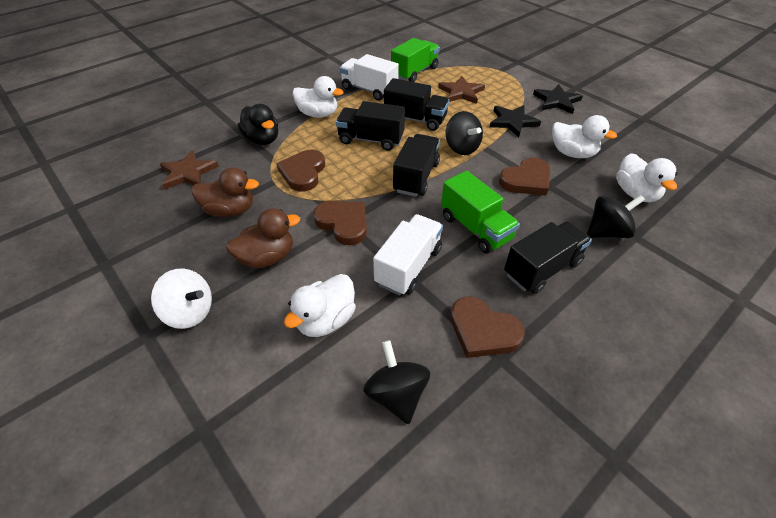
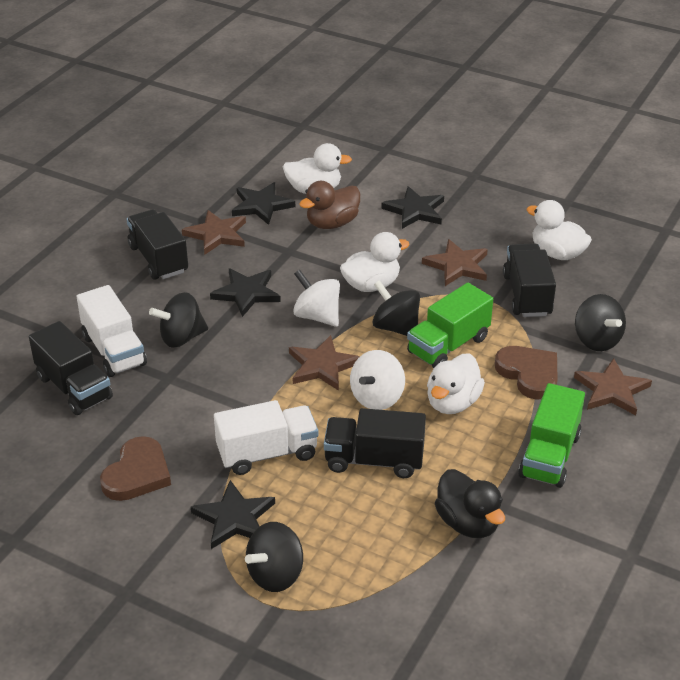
black spinning top: 3 -> 4
black star: 2 -> 4
brown duck: 2 -> 1
brown heart: 4 -> 2
brown star: 2 -> 4
white spinning top: 1 -> 2

